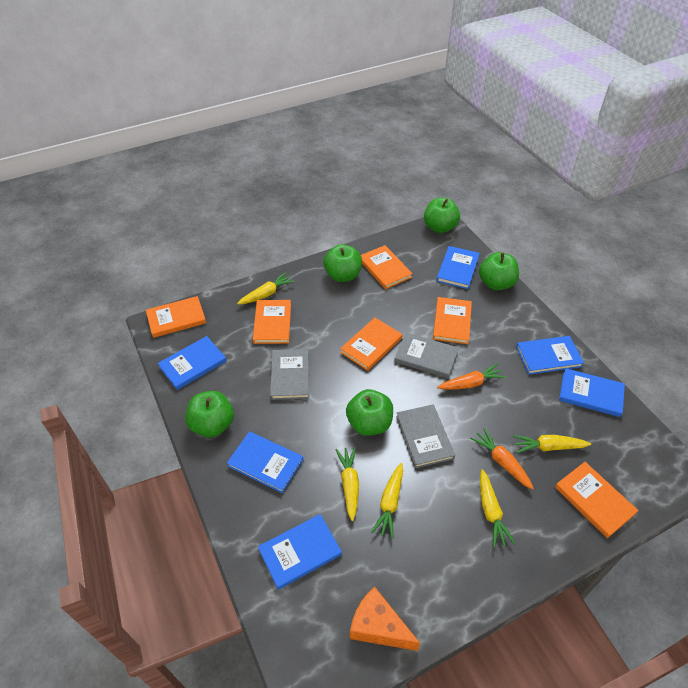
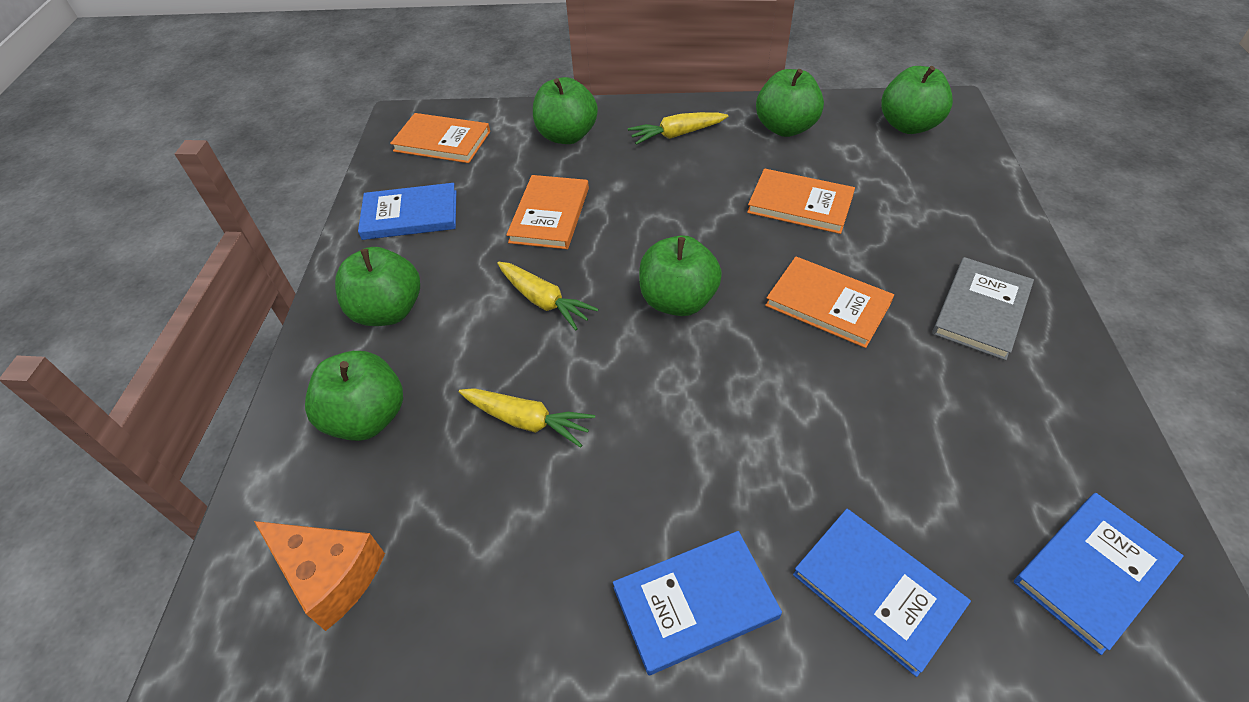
blue book: 6 -> 4
green apple: 5 -> 6
grey book: 3 -> 1
orange book: 6 -> 4
orange carrot: 2 -> 0
yellow carrot: 5 -> 3

